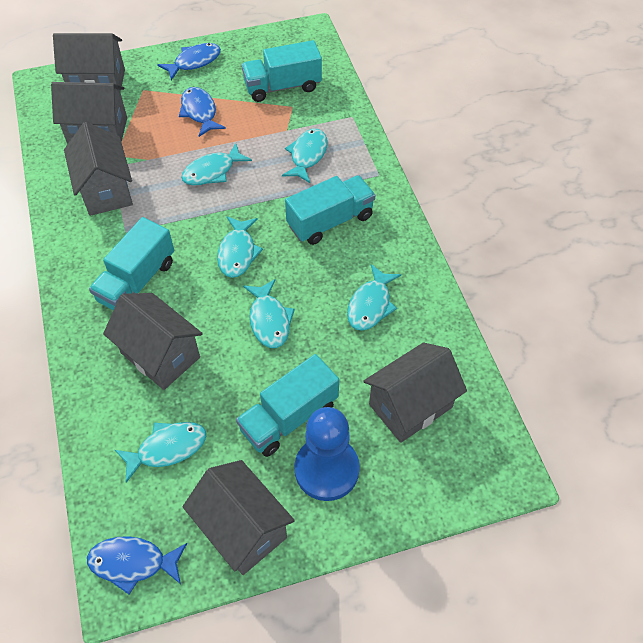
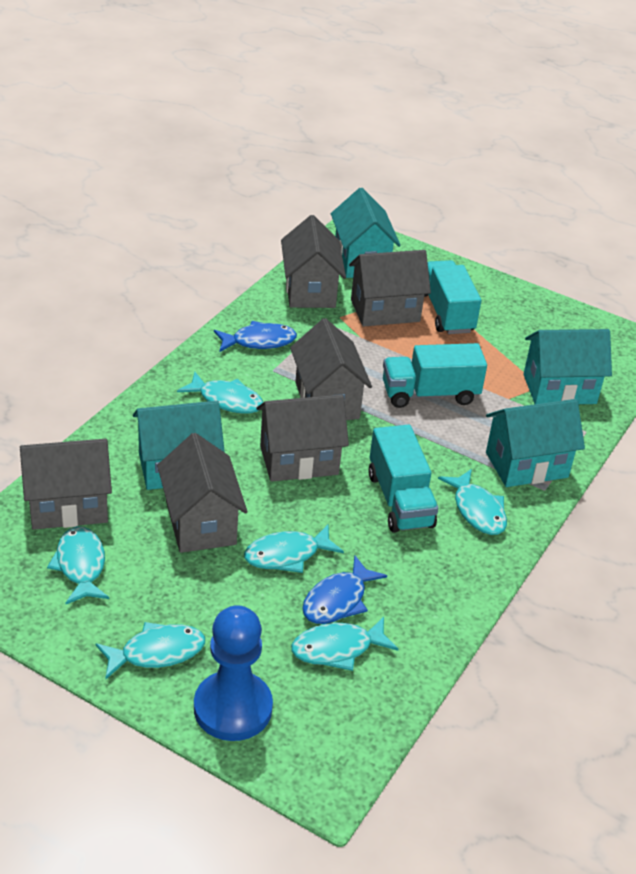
blue fish: 3 -> 2
turquoise house: 0 -> 4
turquoise truck: 4 -> 3

